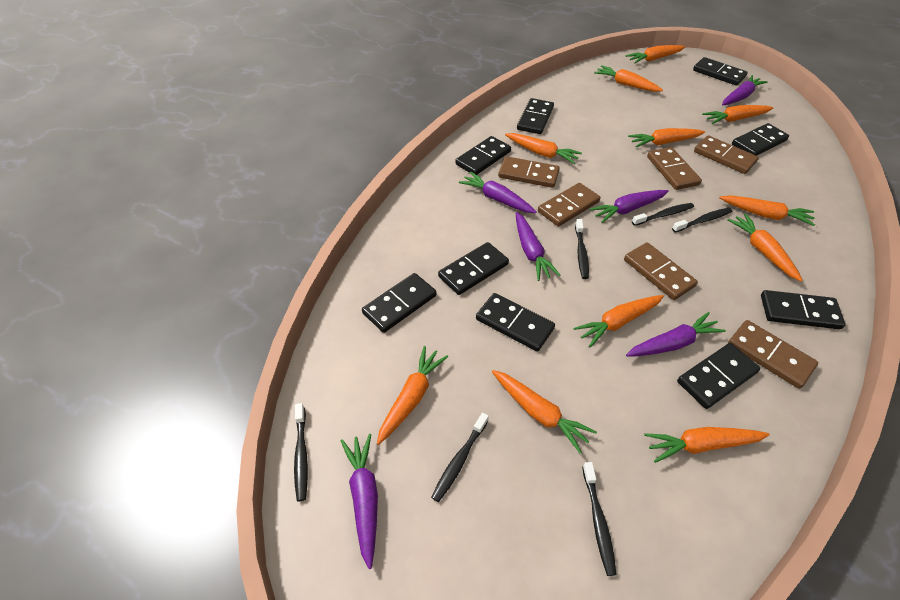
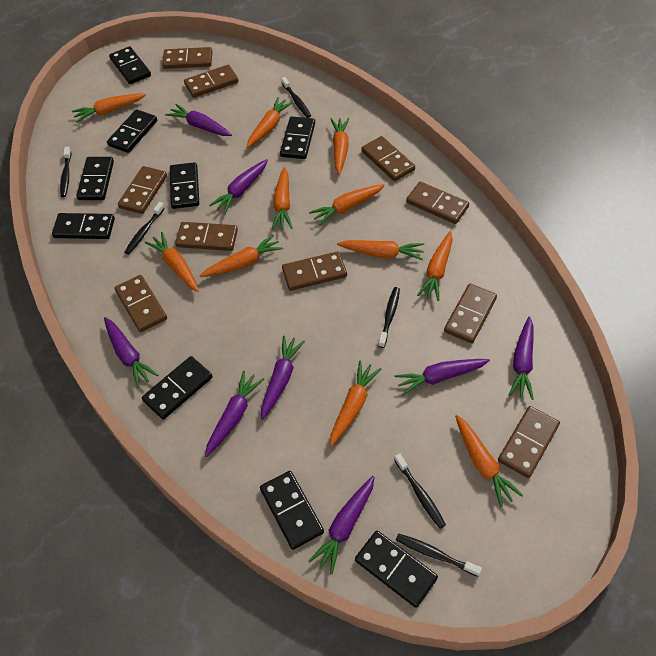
brown domino: 6 -> 10
purple carrot: 6 -> 8

